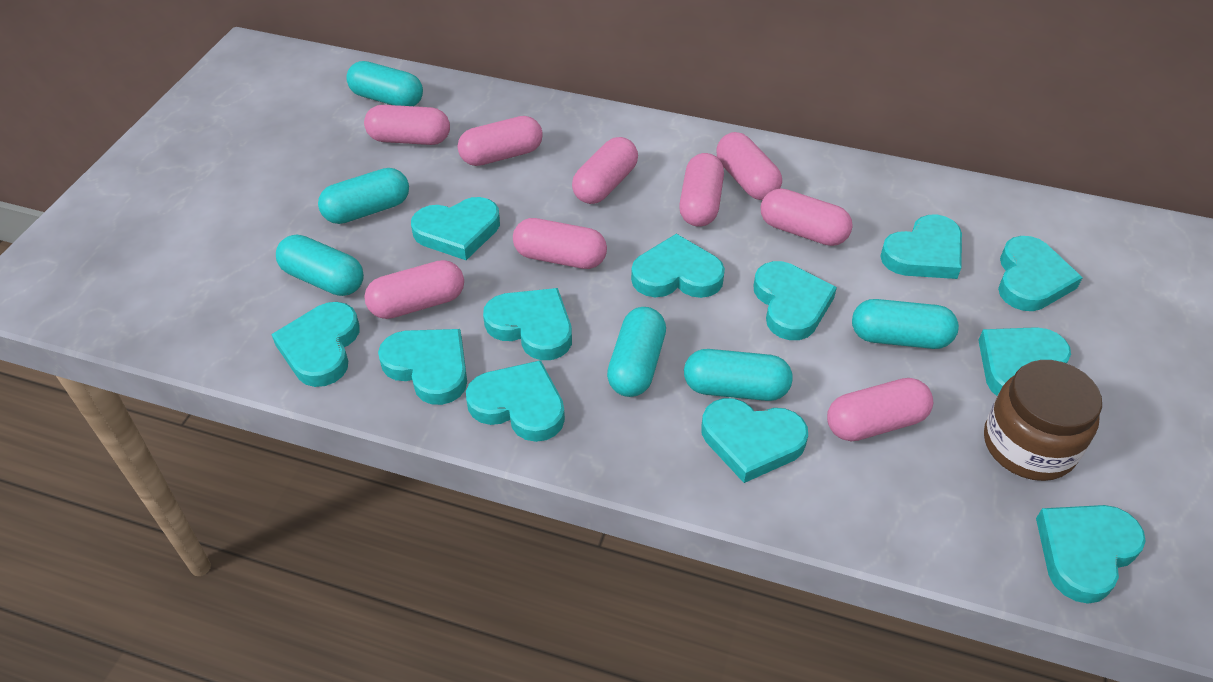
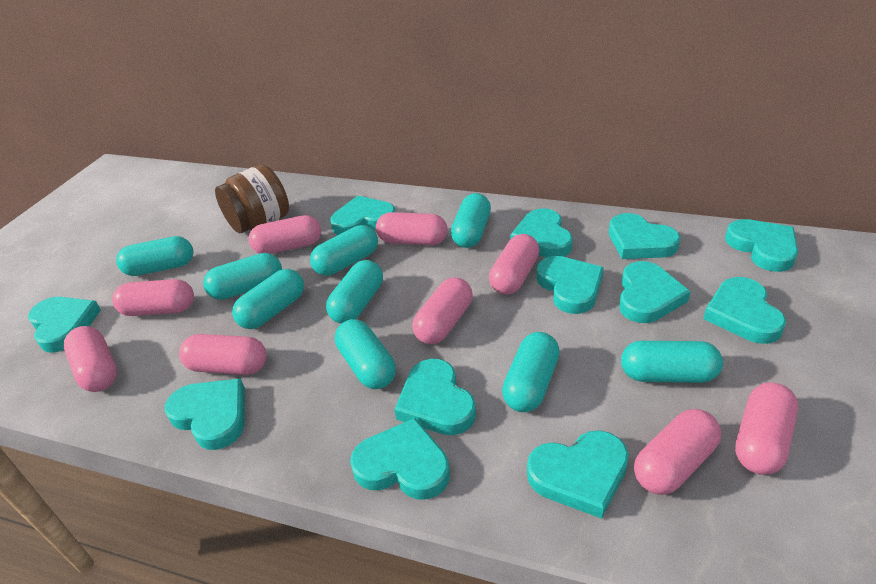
turquoise capsule: 6 -> 9

